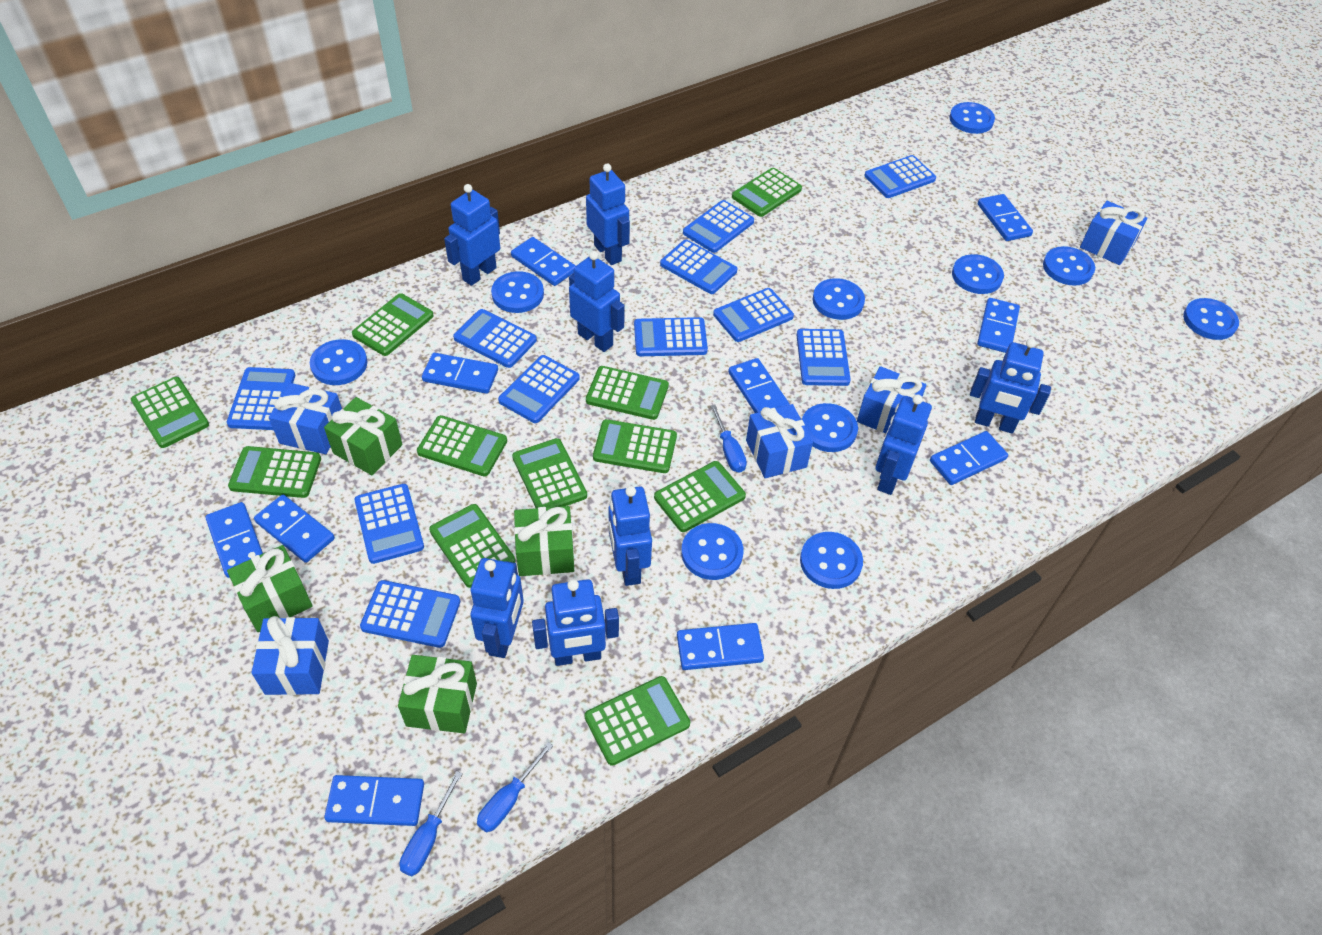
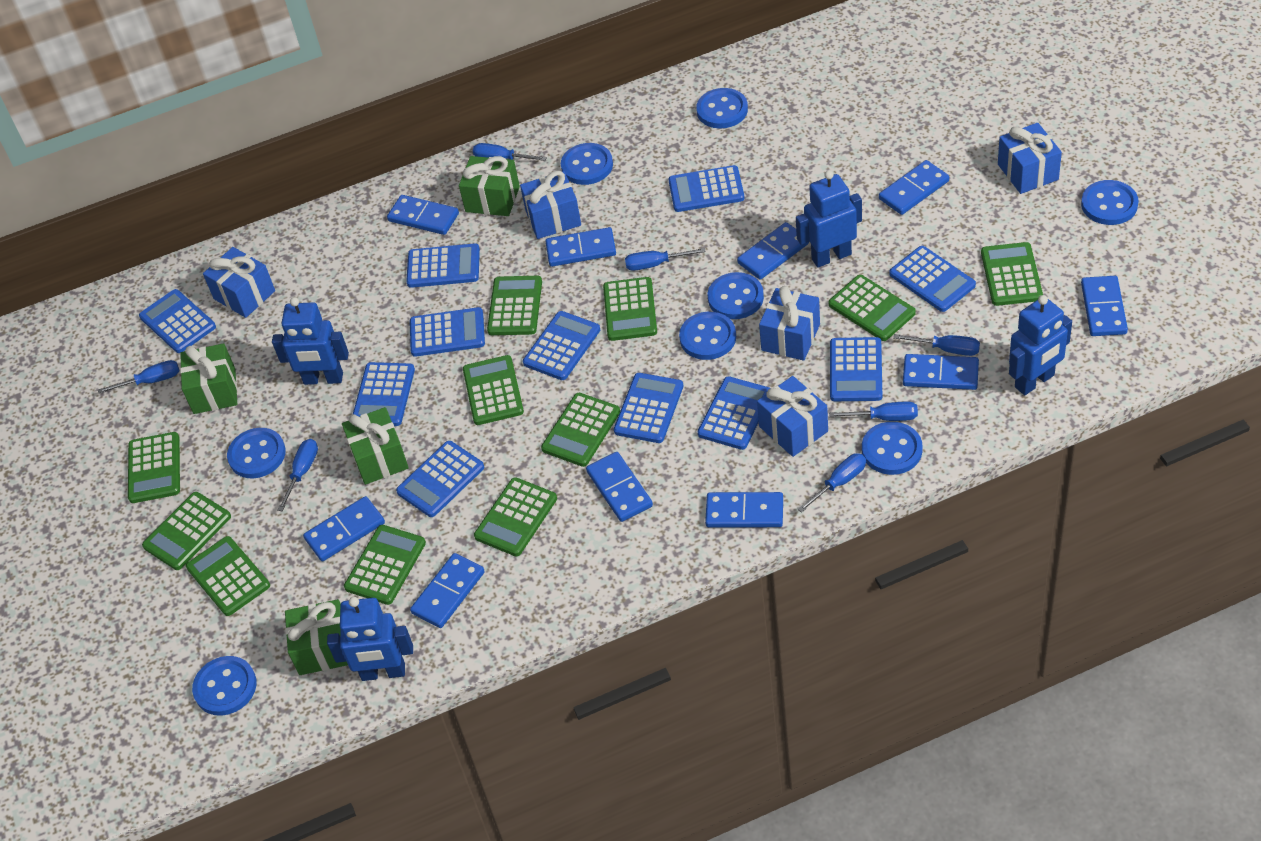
blue button: 10 -> 8
blue robot: 8 -> 4
blue screwdriver: 3 -> 7

